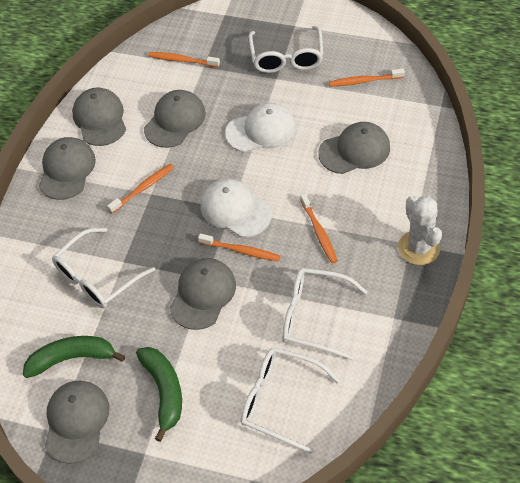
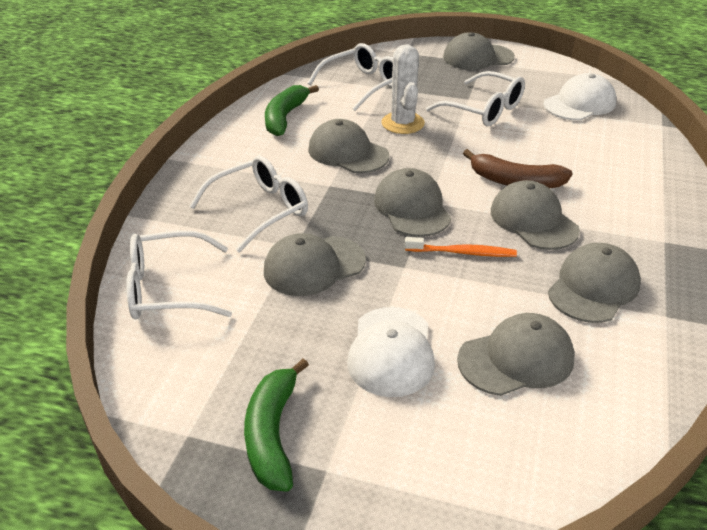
brown banana: 0 -> 1
grey cap: 6 -> 7
orange toothbrush: 5 -> 1

